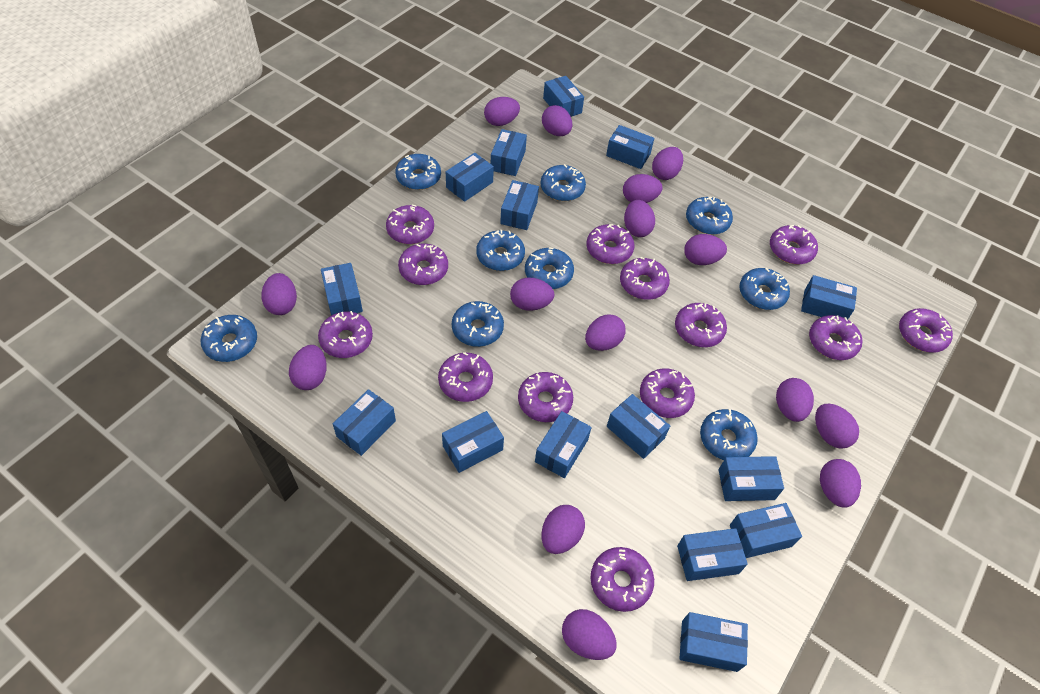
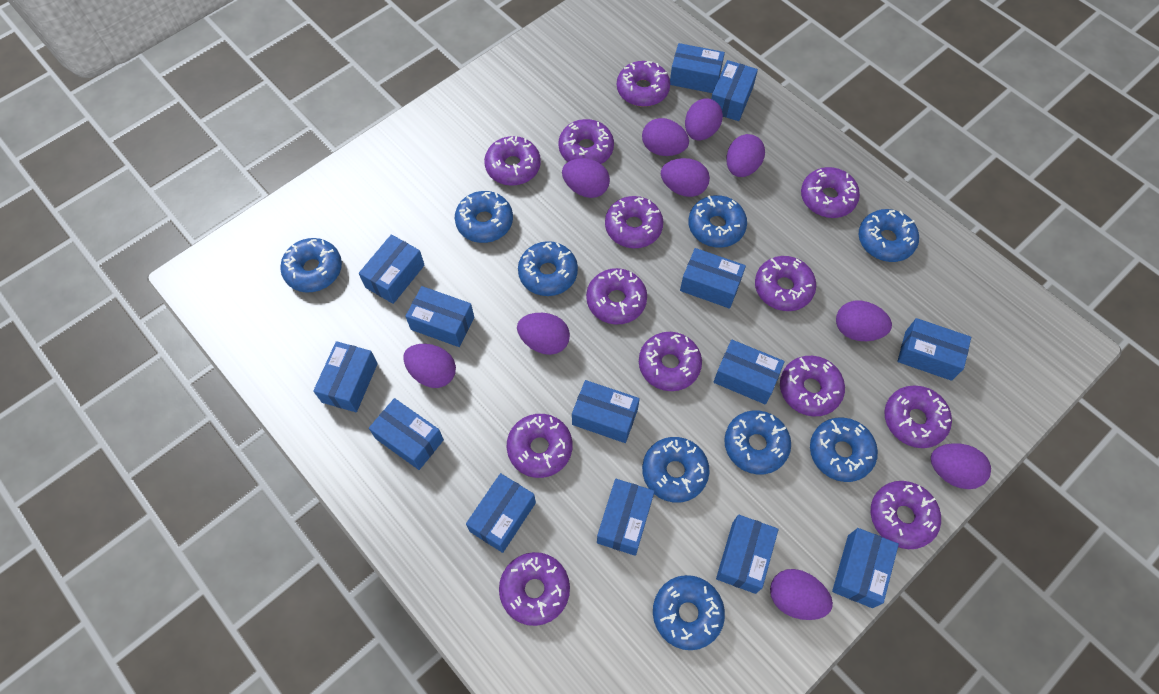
blue box: 15 -> 14
purple egg: 15 -> 10

